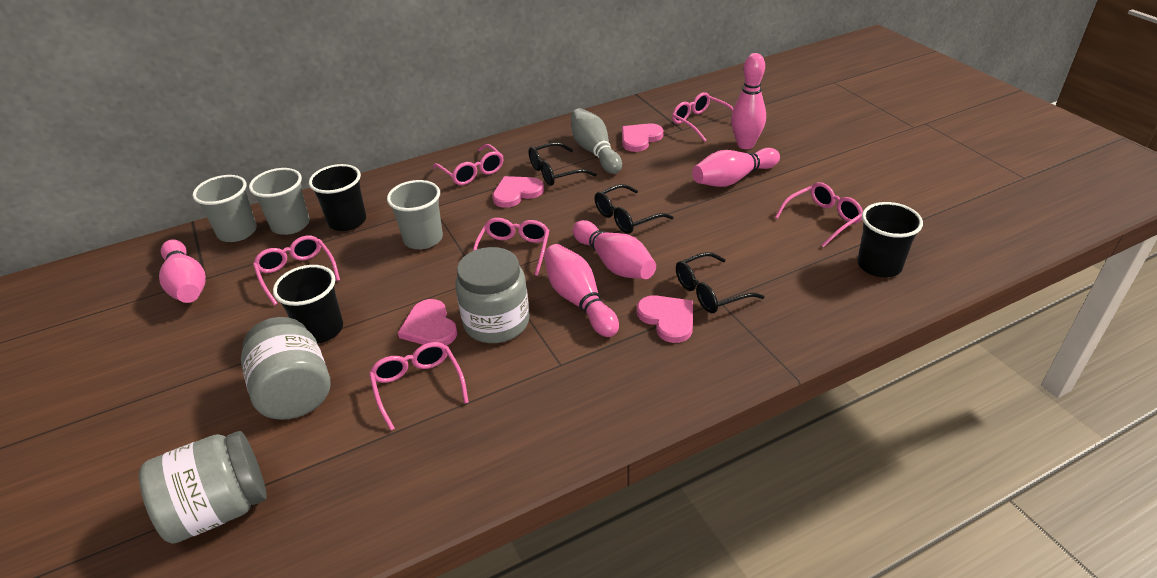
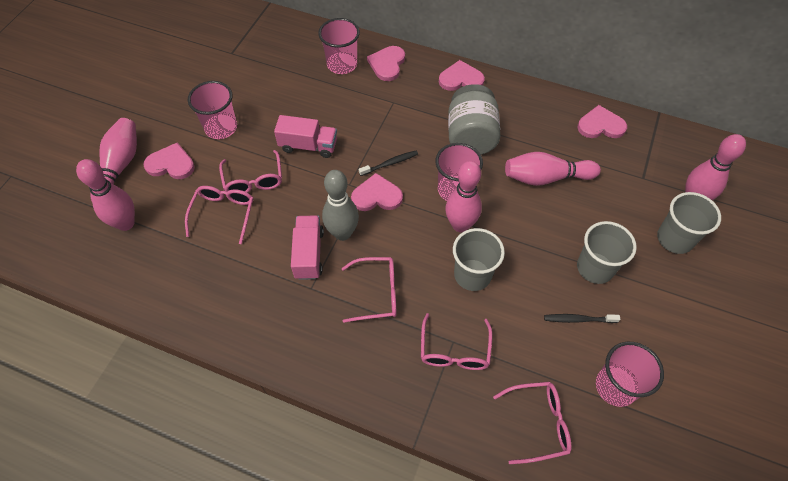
black cup: 3 -> 0
black glasses: 3 -> 0
black toothbrush: 0 -> 2
grey jar: 3 -> 1
pink cup: 0 -> 4
pink glasses: 6 -> 5
pink heart: 4 -> 5
pink truck: 0 -> 2

